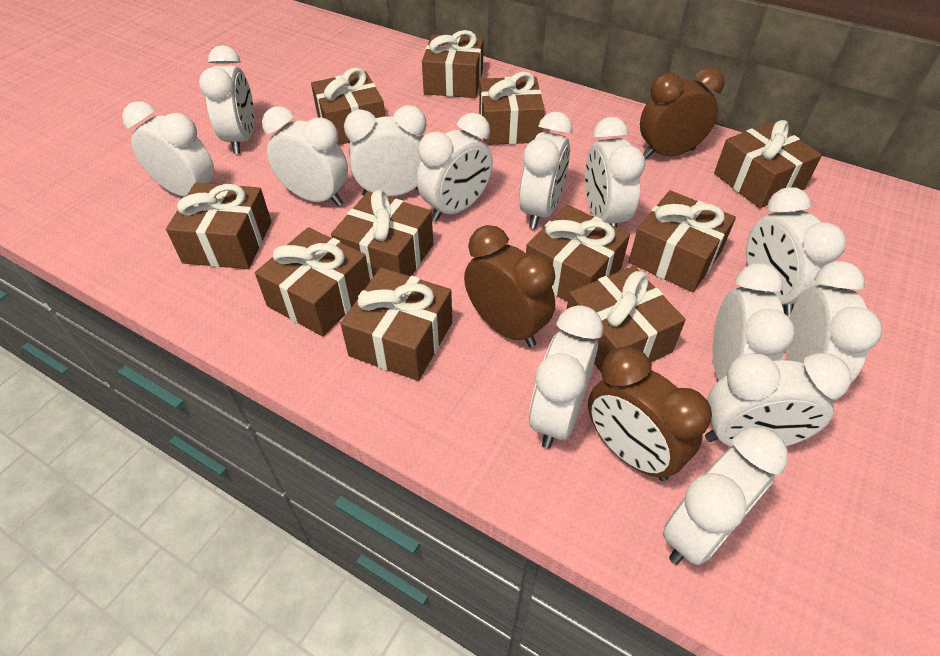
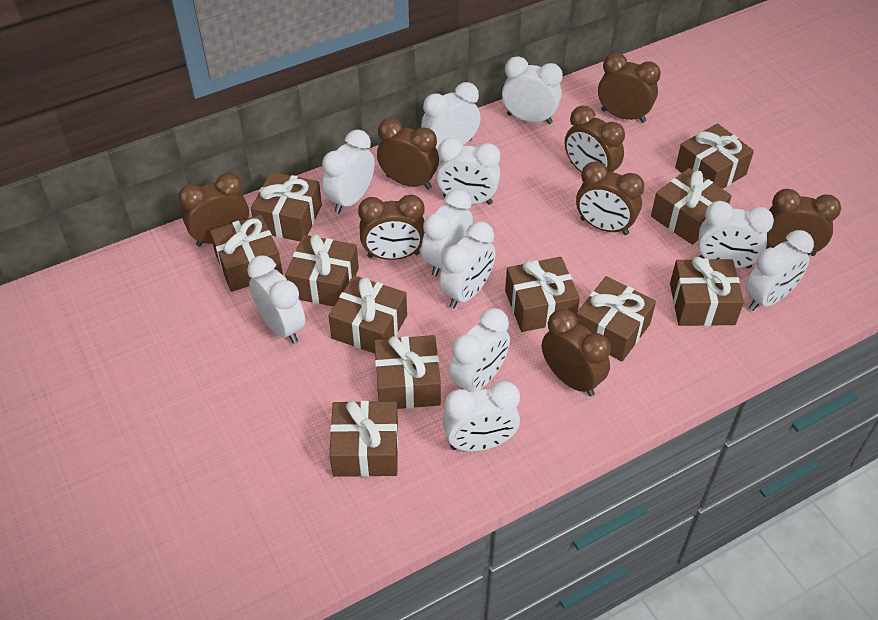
brown clock: 3 -> 8
white clock: 13 -> 11

